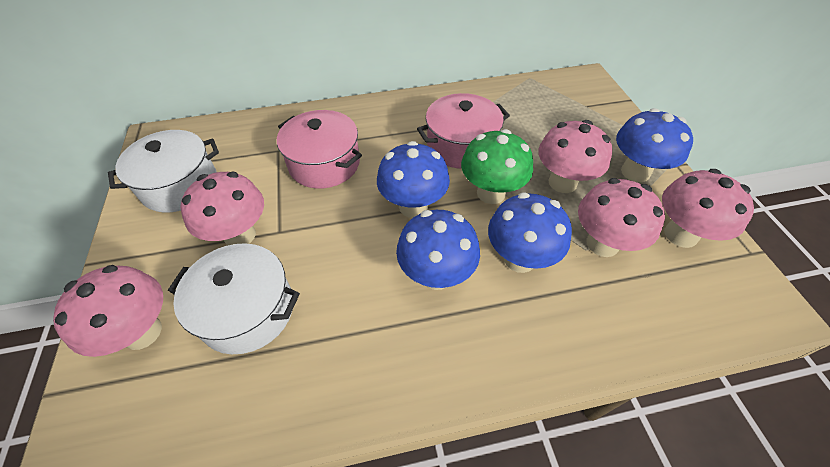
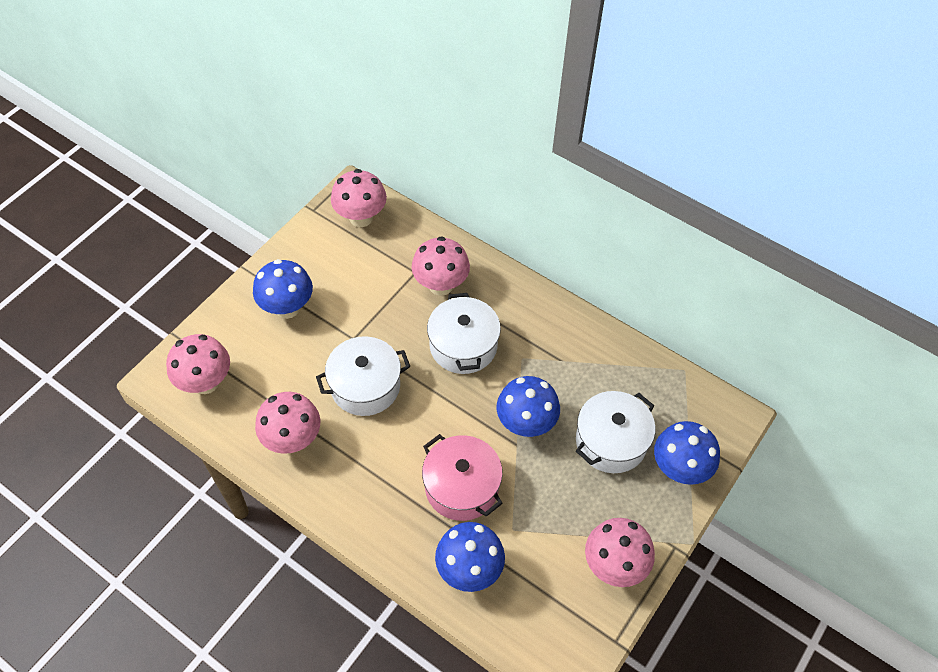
green mushroom: 1 -> 0
pink pot: 2 -> 1
white pot: 2 -> 3

